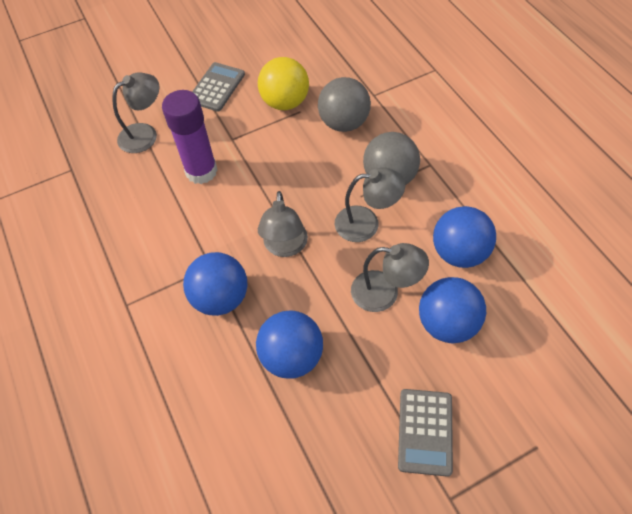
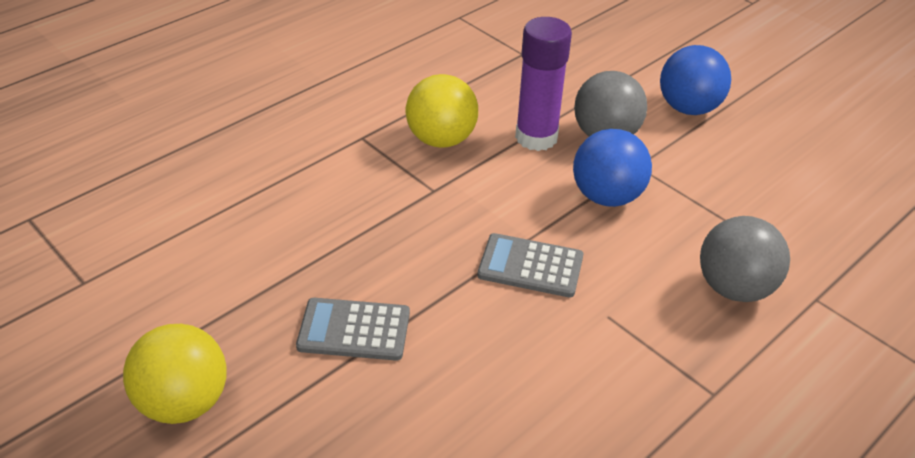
blue ball: 4 -> 2
grey lamp: 4 -> 0
yellow ball: 1 -> 2

